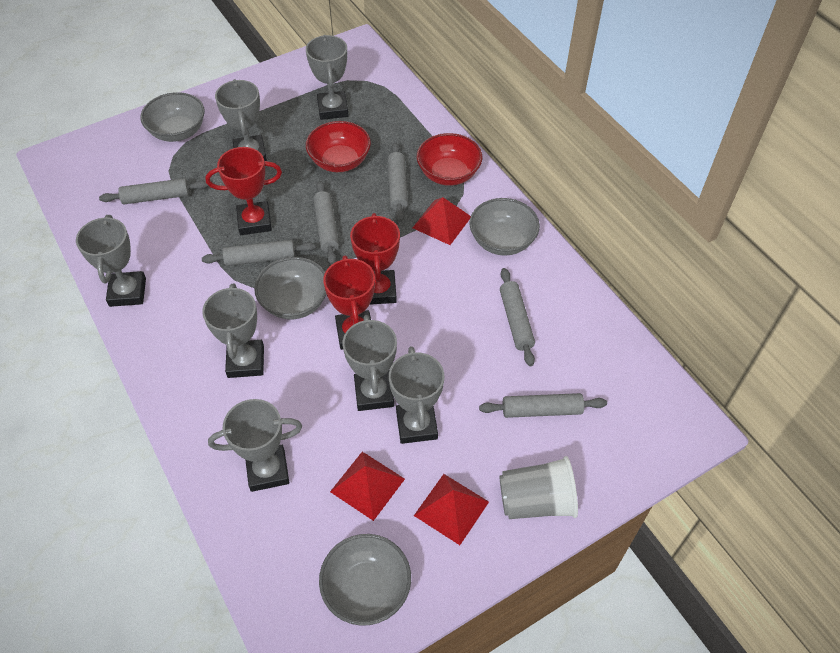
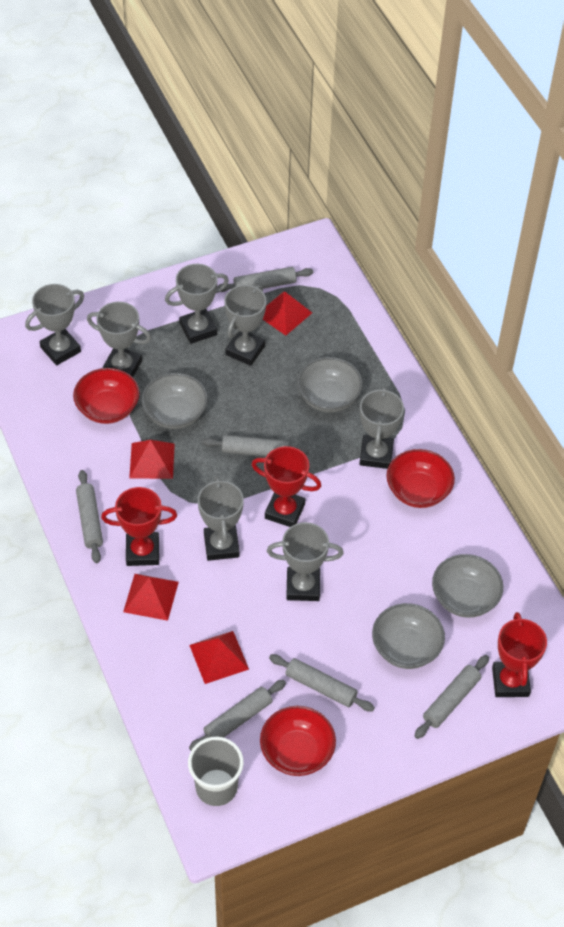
red bowl: 2 -> 3
red pyramid: 3 -> 4

